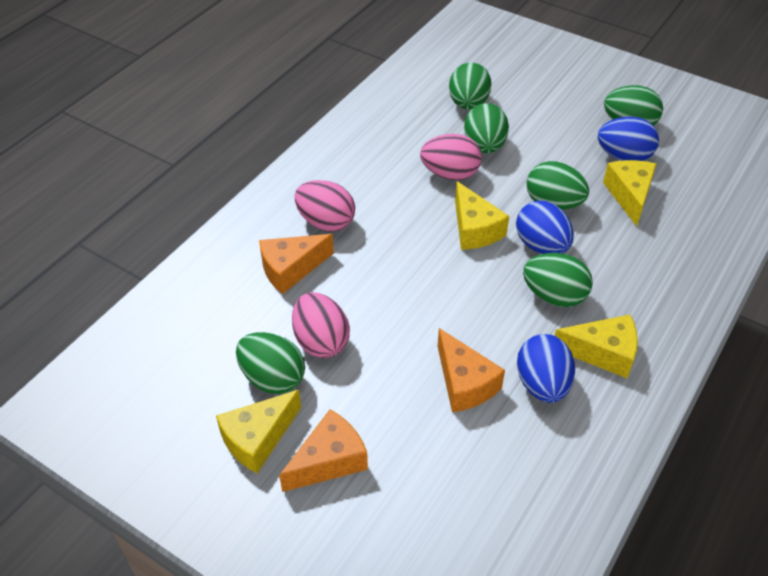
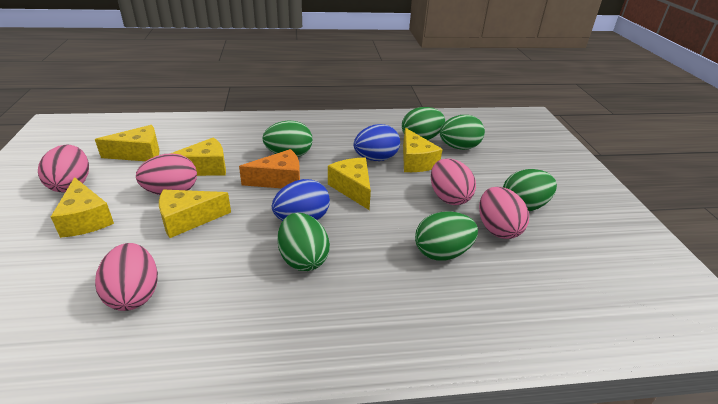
blue egg: 3 -> 2
orange cheese: 3 -> 1
pink egg: 3 -> 5
yellow cheese: 4 -> 6

